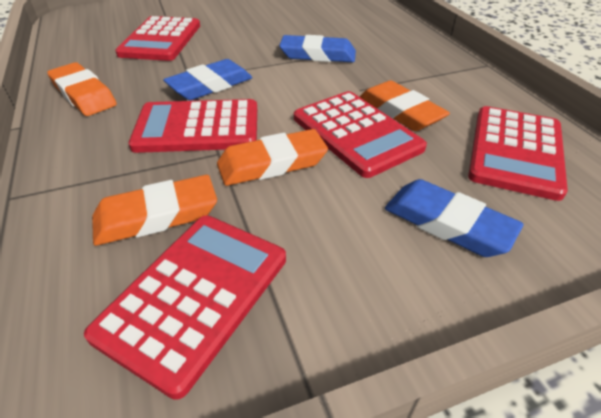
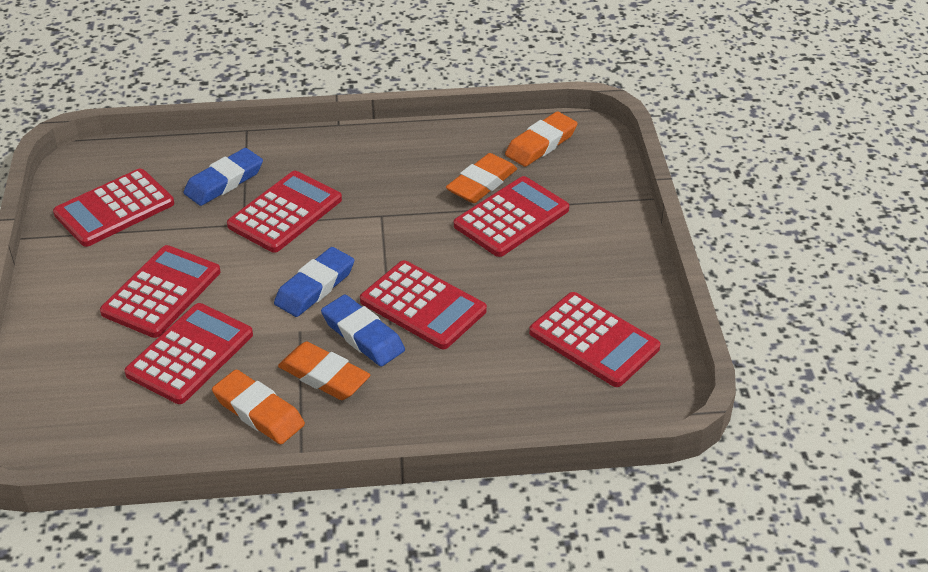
red calculator: 5 -> 7

